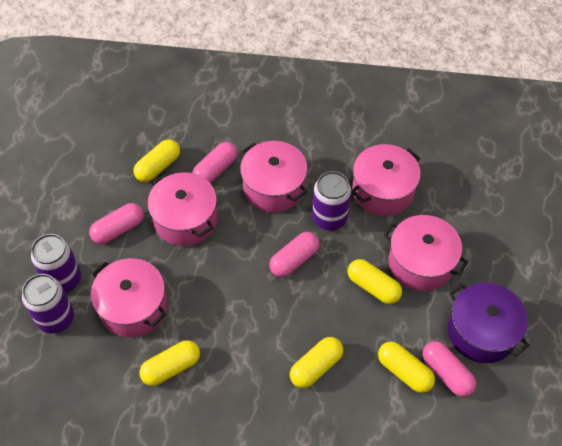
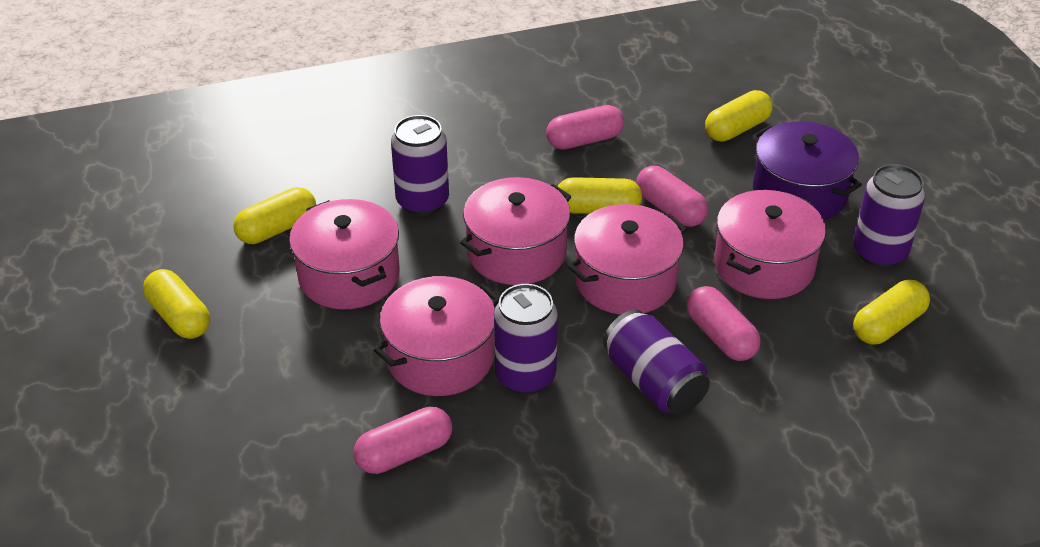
purple can: 3 -> 4

